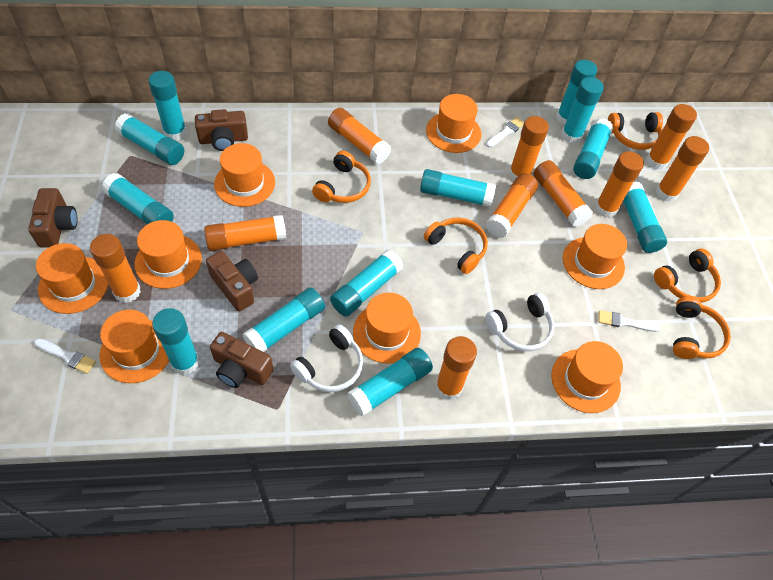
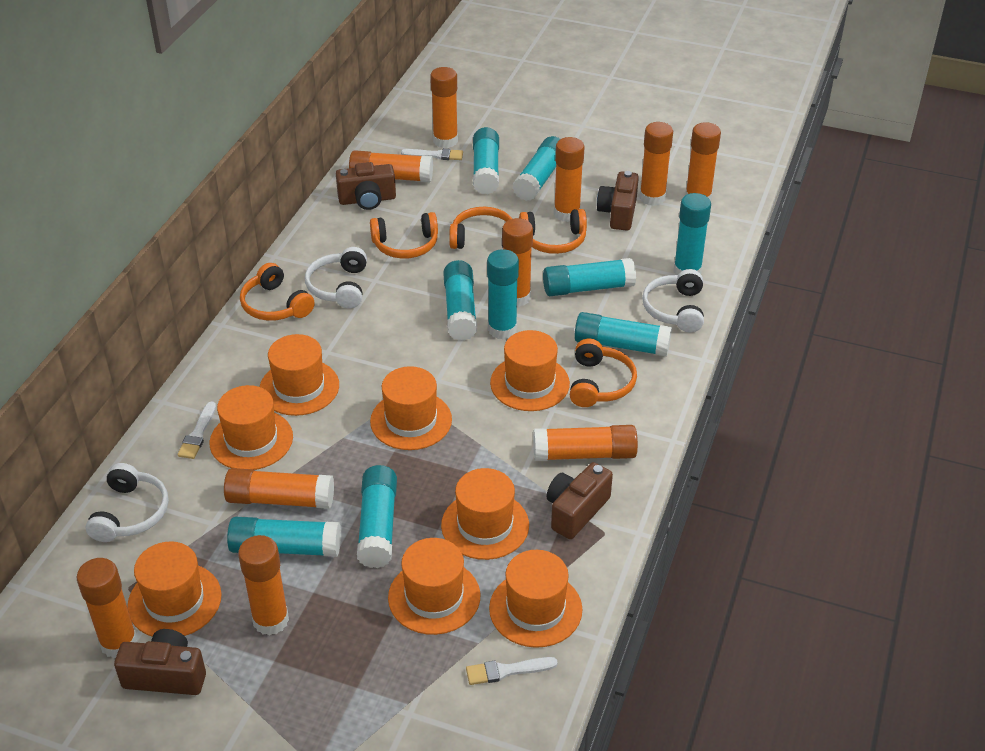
turquoise glue stick: 12 -> 9
white headphones: 2 -> 3

